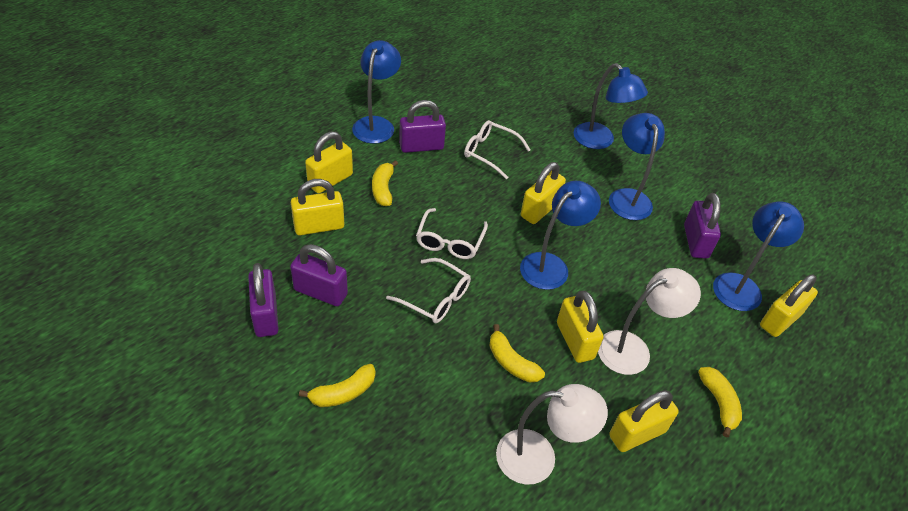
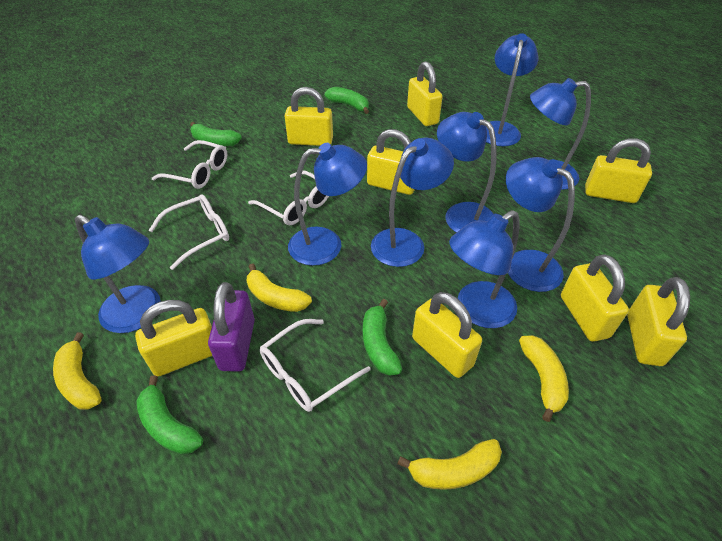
blue lamp: 5 -> 8
green banana: 0 -> 4
purple padlock: 4 -> 1
white glasses: 3 -> 4
white lamp: 2 -> 0
yellow padlock: 6 -> 8

